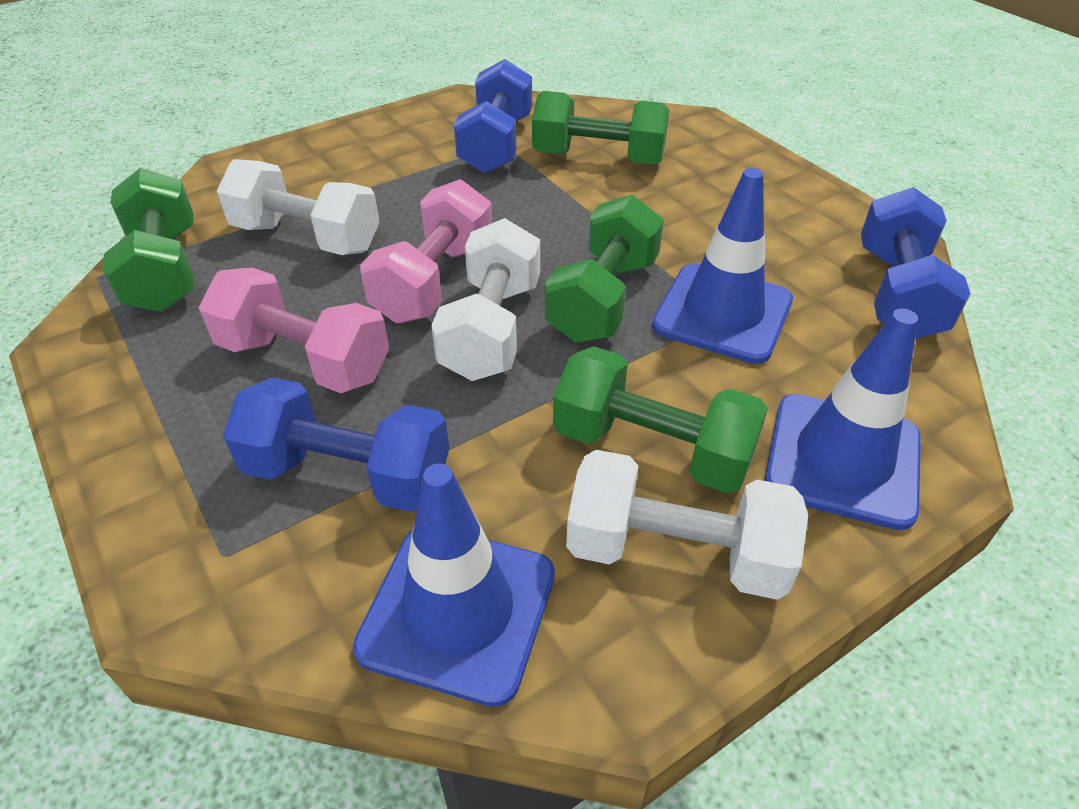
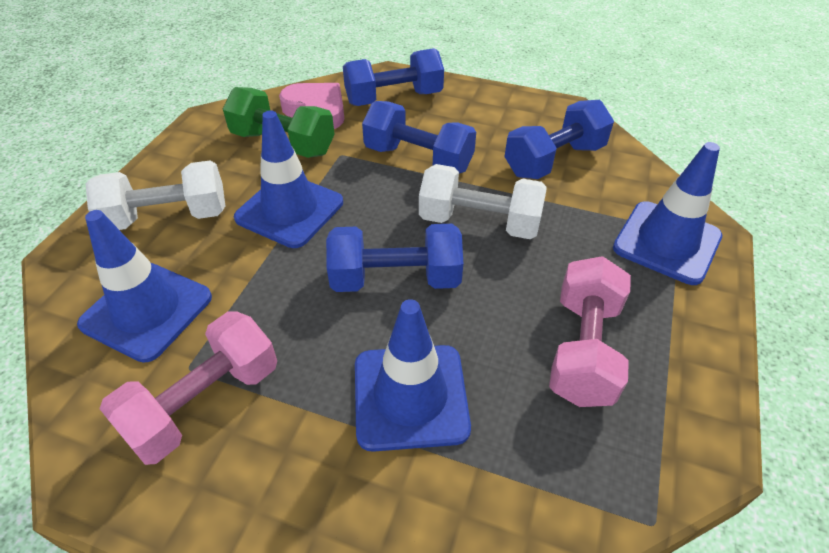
blue dumbbell: 3 -> 4
blue traffic cone: 3 -> 4
green dumbbell: 4 -> 1
pink heart: 0 -> 1
white dumbbell: 3 -> 2

